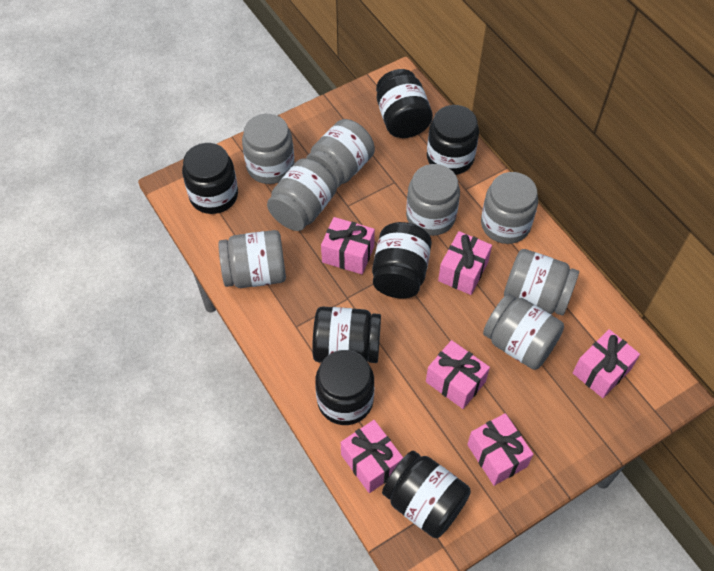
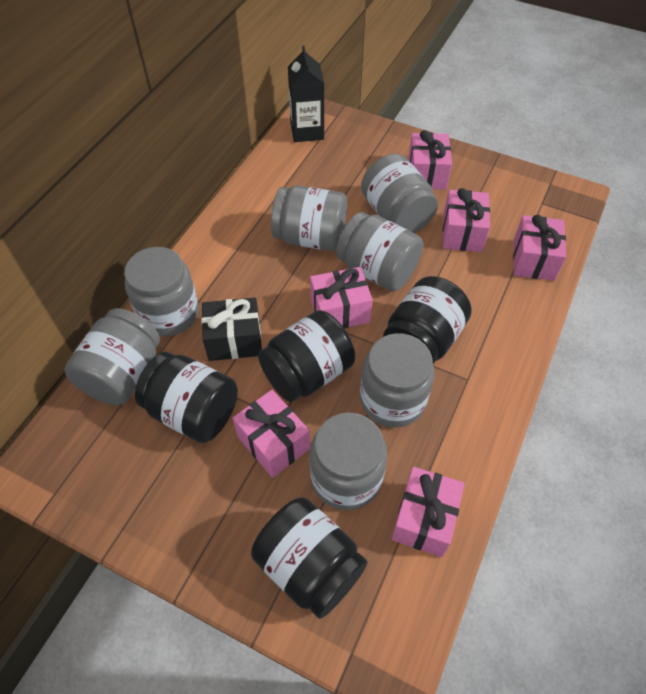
black carton: 0 -> 1
black gift: 0 -> 1
black jar: 7 -> 4
grey jar: 8 -> 7

